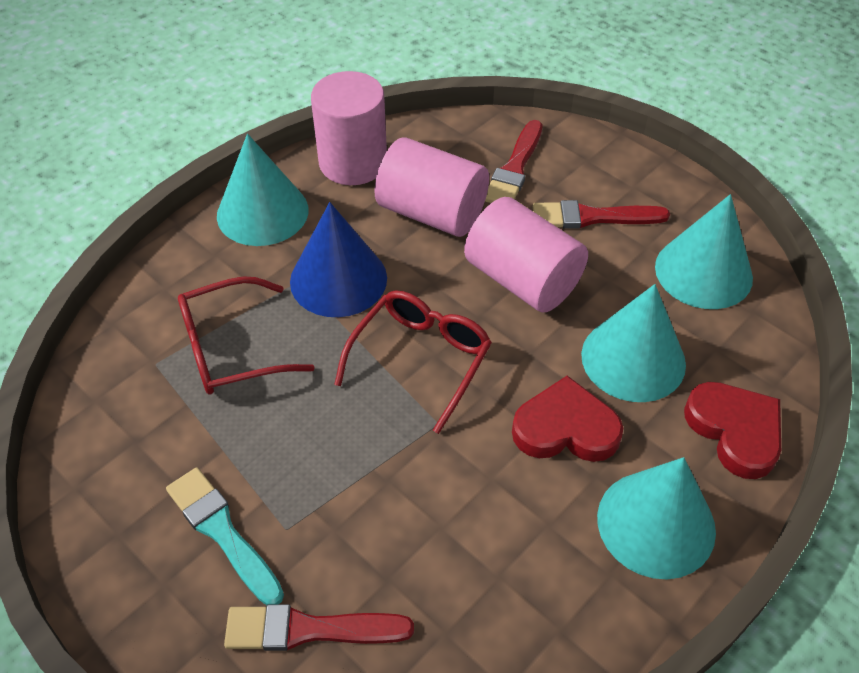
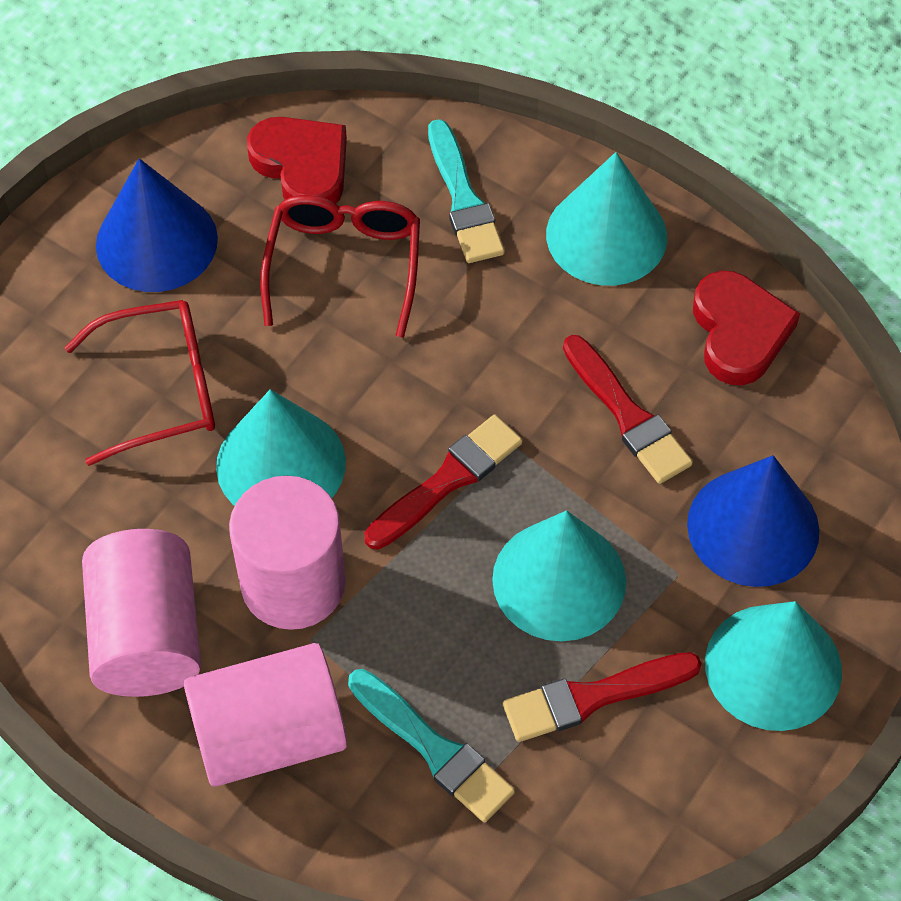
blue cone: 1 -> 2
turquoise brush: 1 -> 2

